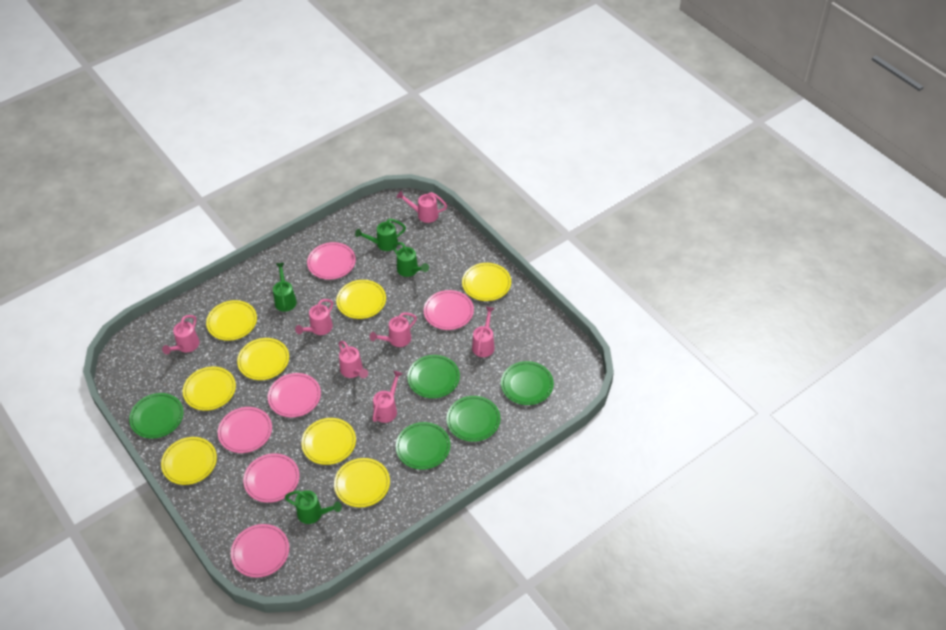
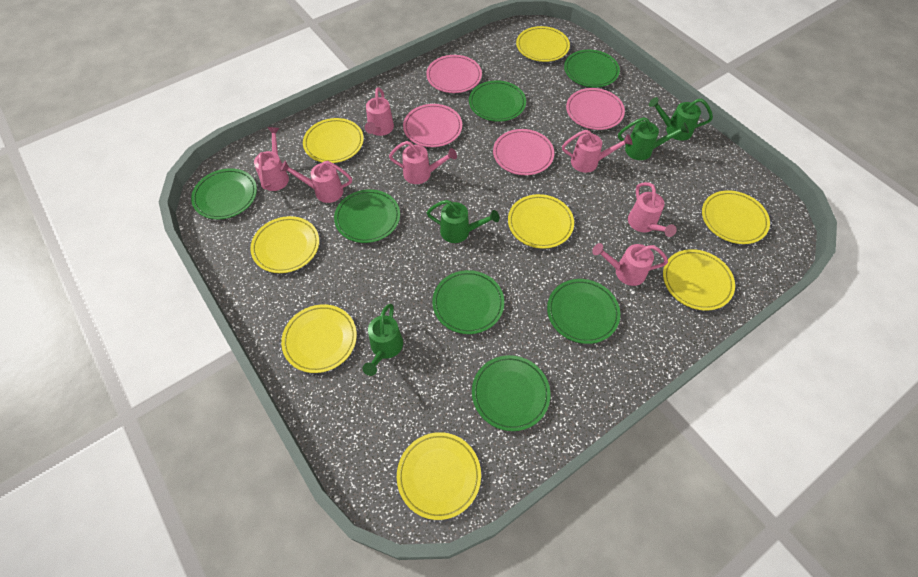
green plate: 5 -> 7
pink plate: 6 -> 4

